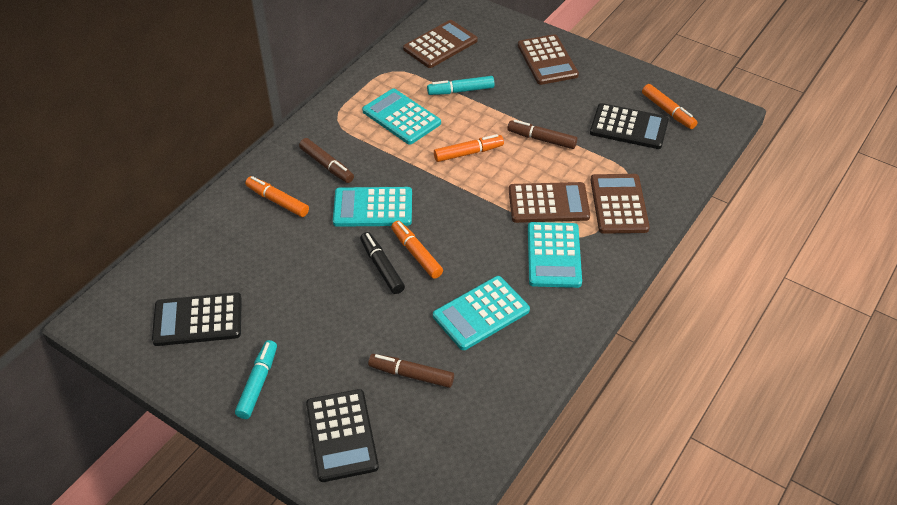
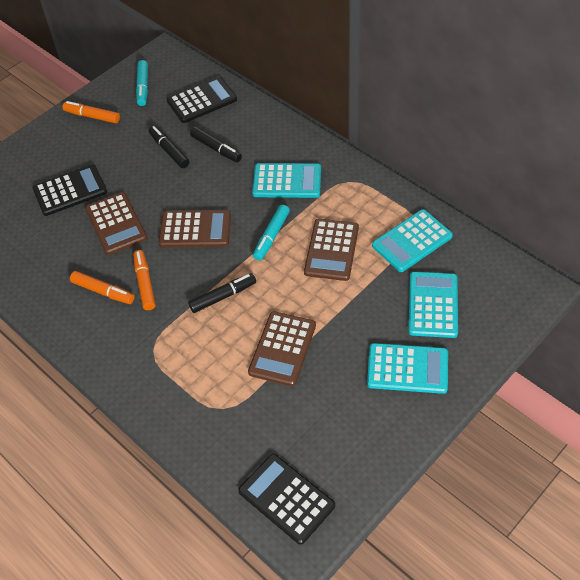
black marker: 1 -> 3
brown marker: 3 -> 0
orange marker: 4 -> 3

